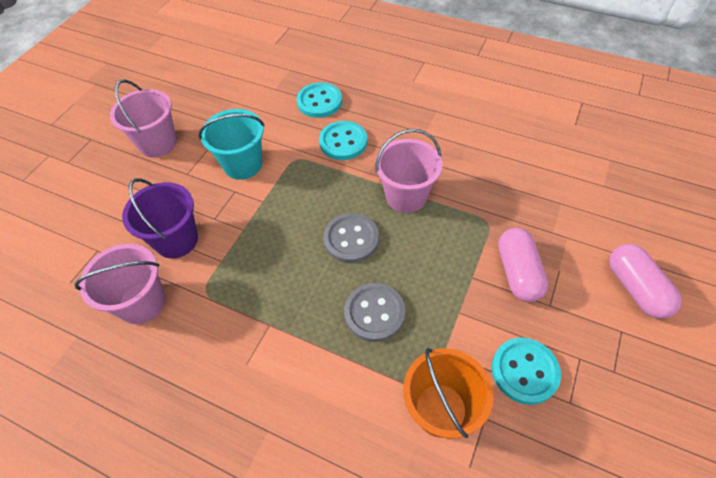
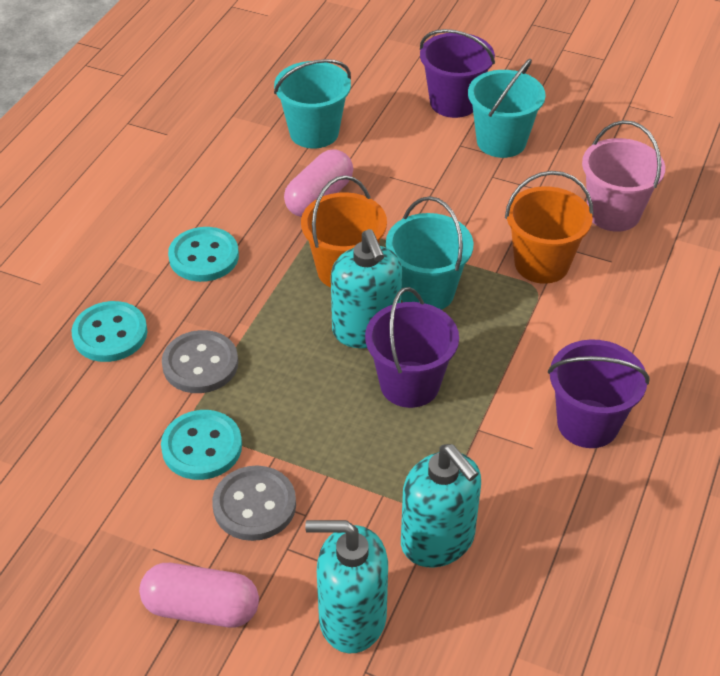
orange bucket: 1 -> 2
pink bucket: 3 -> 1
purple bucket: 1 -> 3
turquoise bucket: 1 -> 3
turquoise soap dispenser: 0 -> 3

